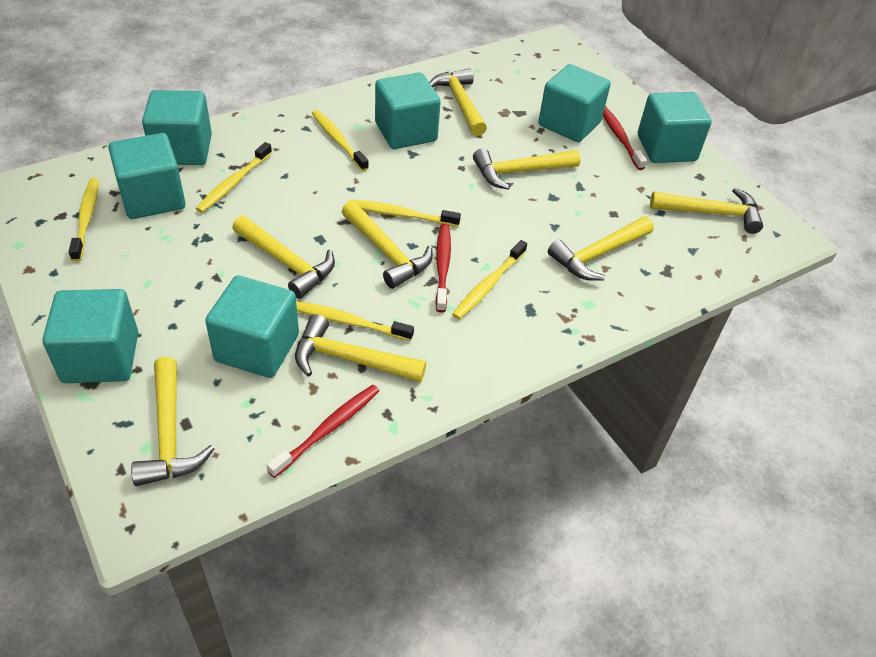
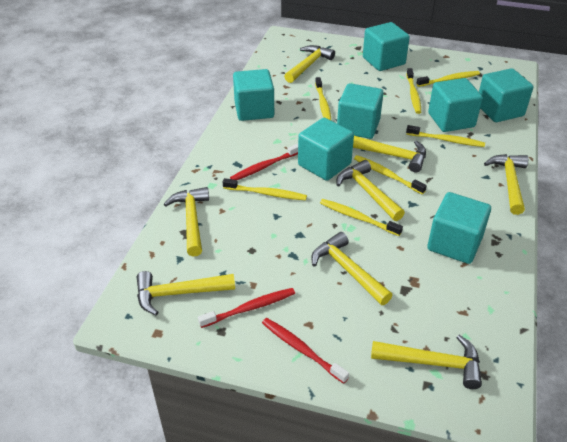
yellow toothbrush: 6 -> 7

